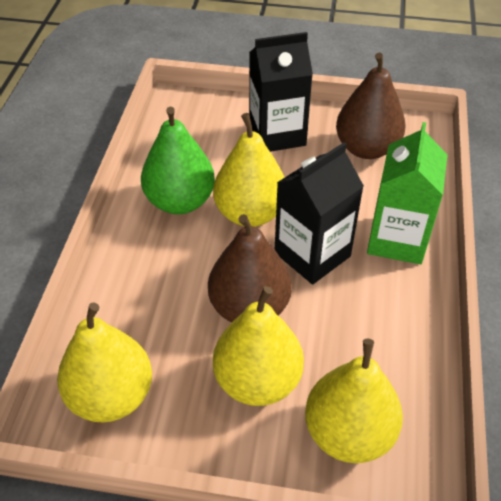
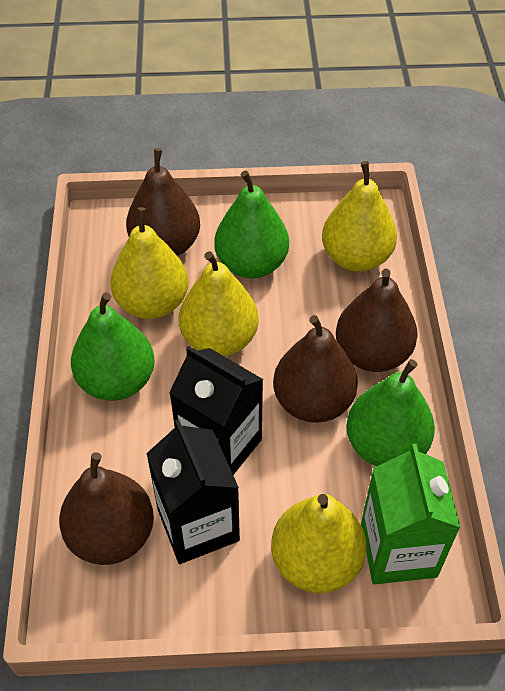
brown pear: 2 -> 4
green pear: 1 -> 3

